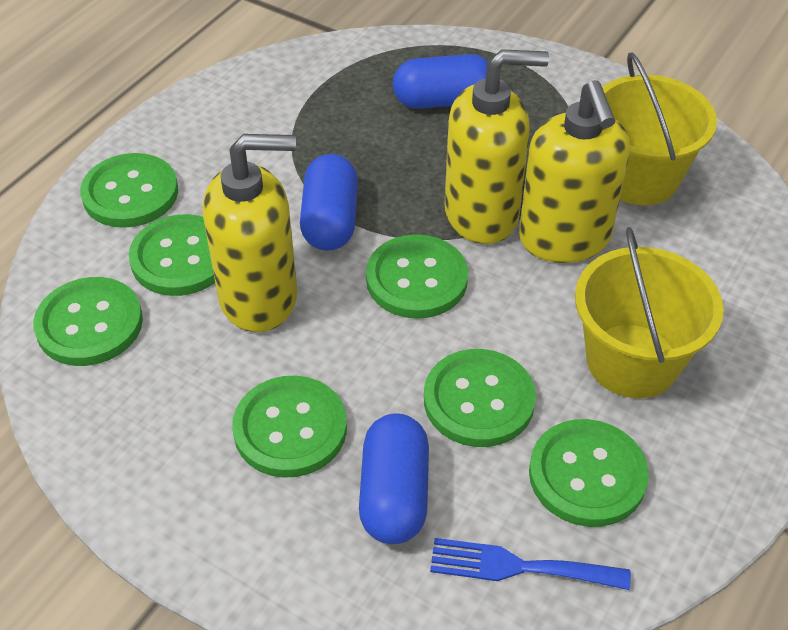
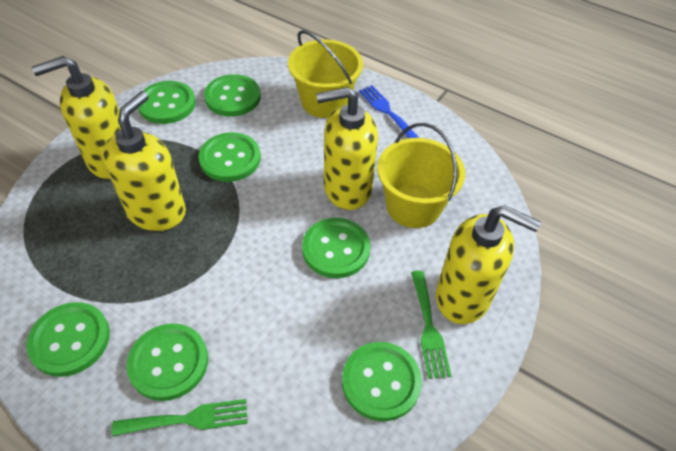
blue capsule: 3 -> 0
green fork: 0 -> 2
yellow soap dispenser: 3 -> 4

